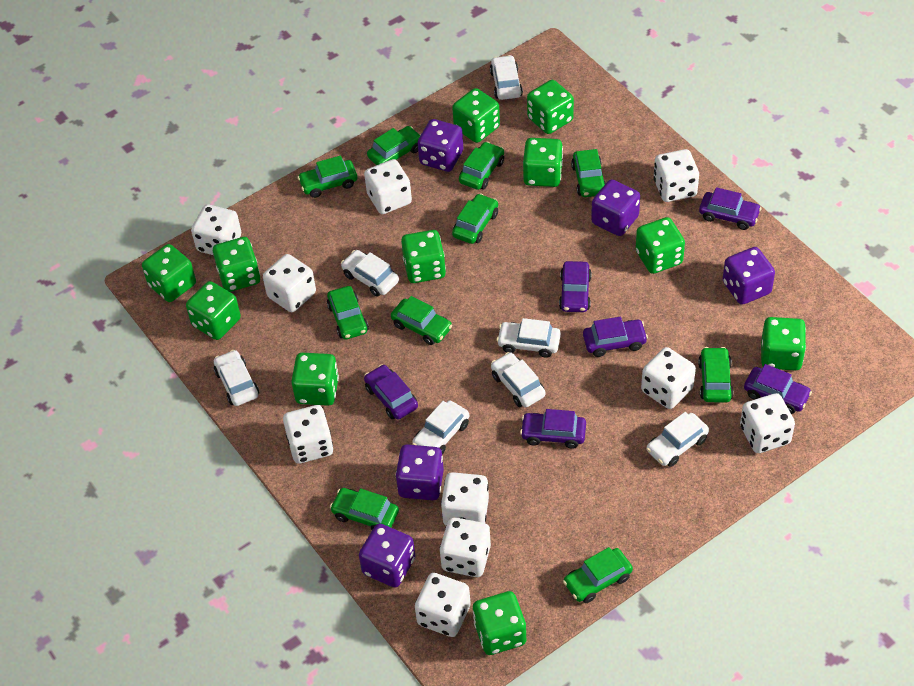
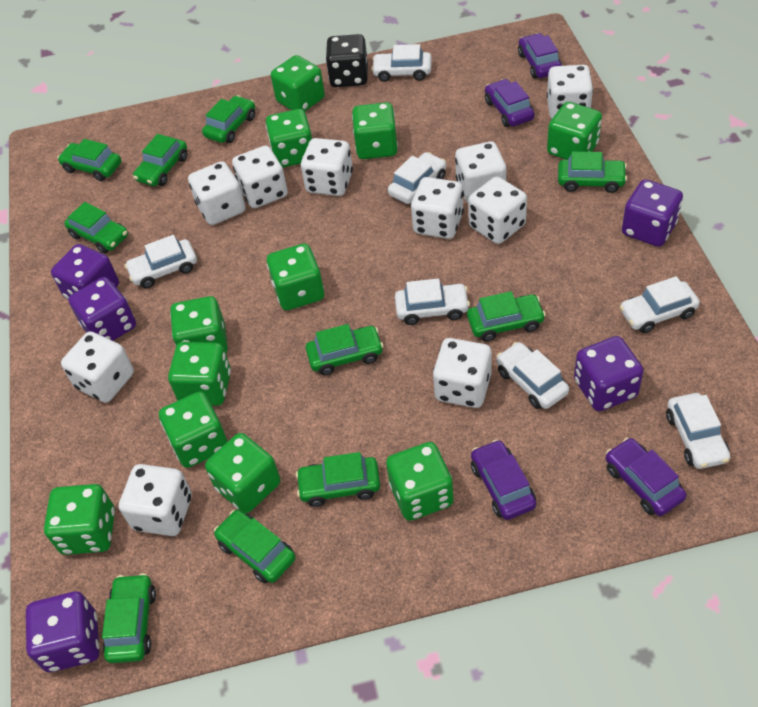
black dice: 0 -> 1
purple car: 6 -> 4

